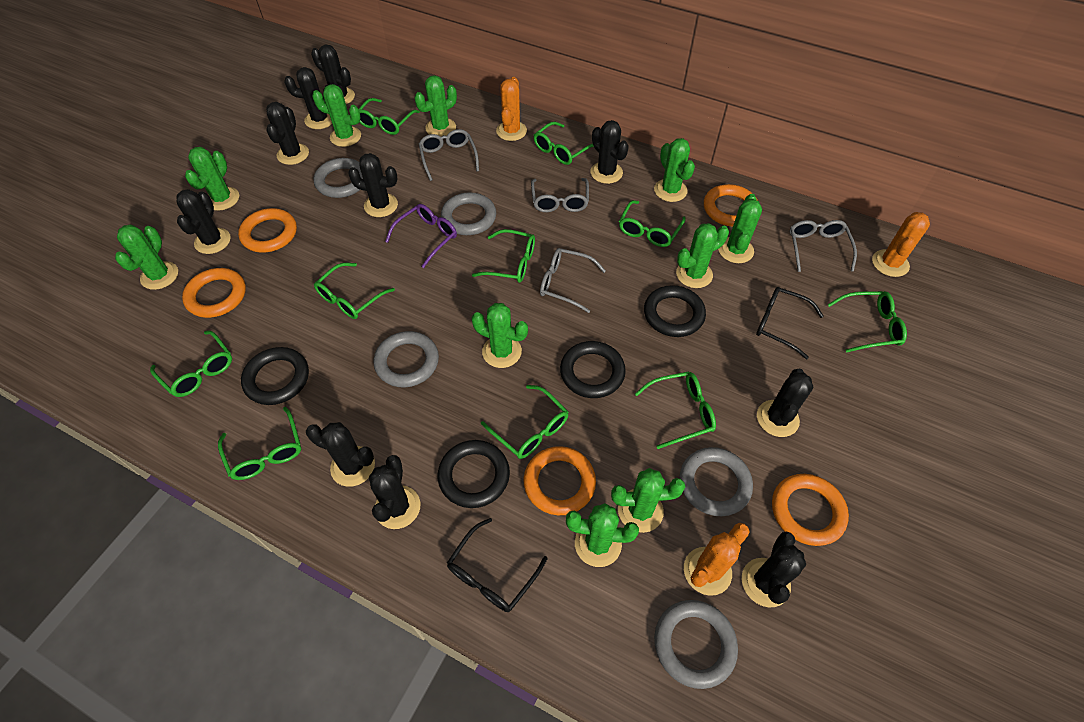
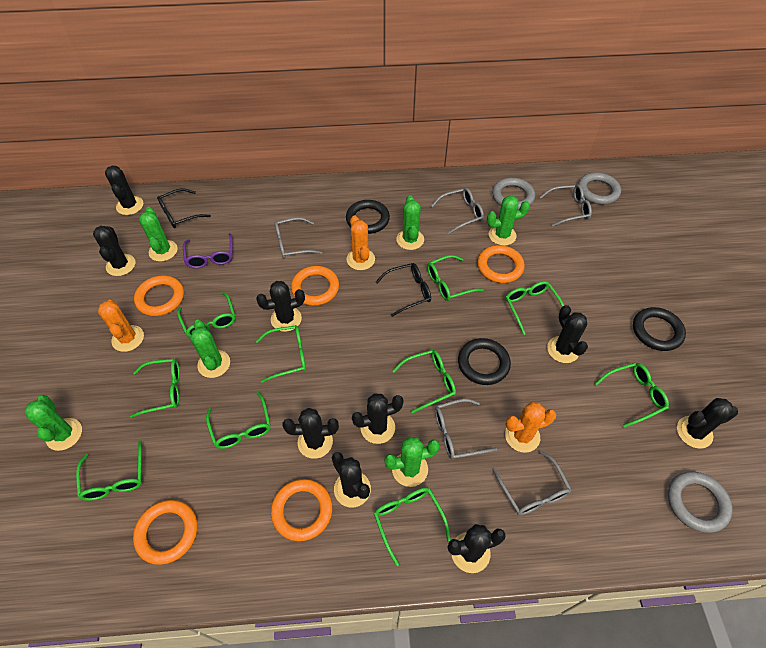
black cactus: 10 -> 9
black ring: 4 -> 3
green cactus: 10 -> 6
grey glasses: 4 -> 5
grey ring: 5 -> 3

